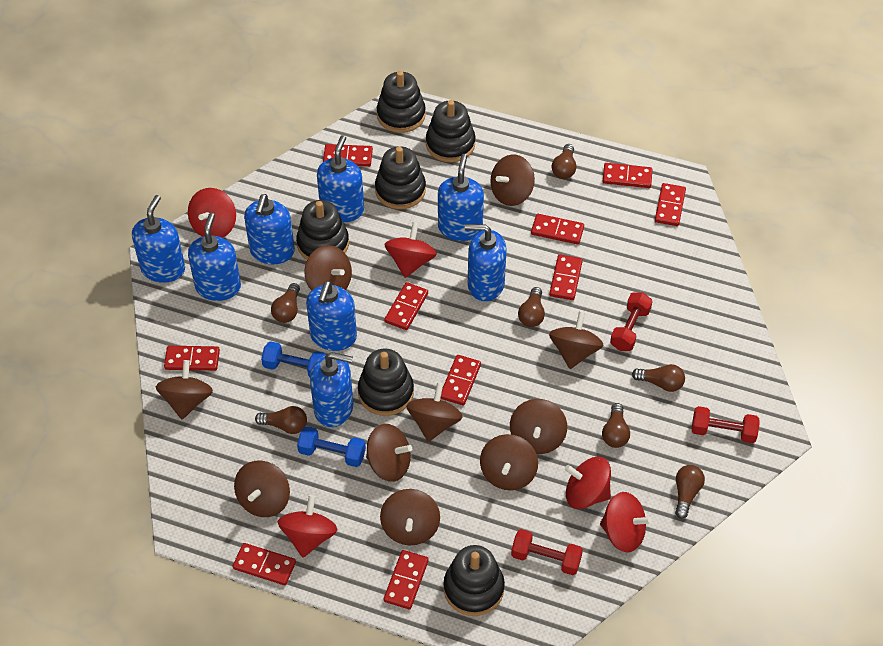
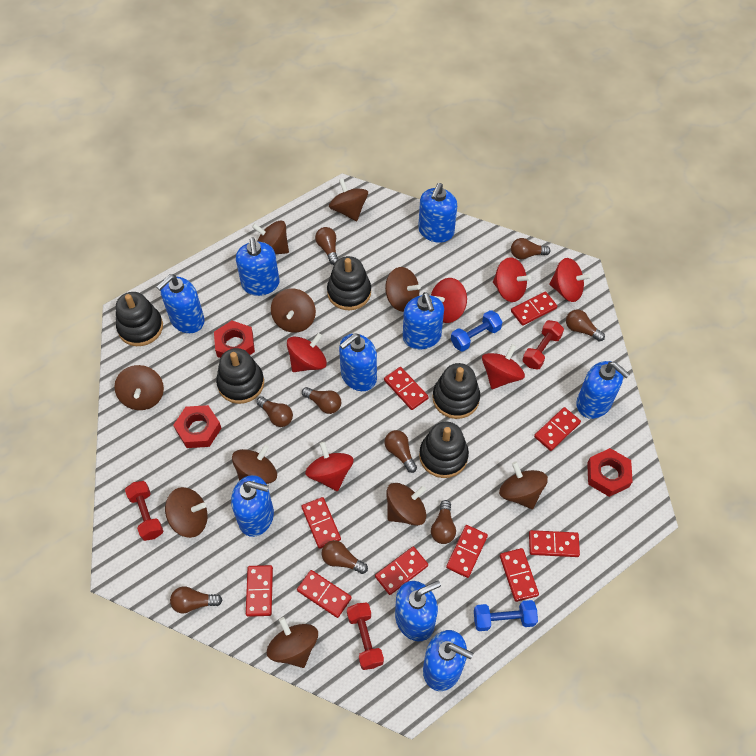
black stacking toy: 6 -> 5
blue soap dispenser: 8 -> 9
brown light bulb: 7 -> 9
red nut: 0 -> 3
red spinning top: 5 -> 6

